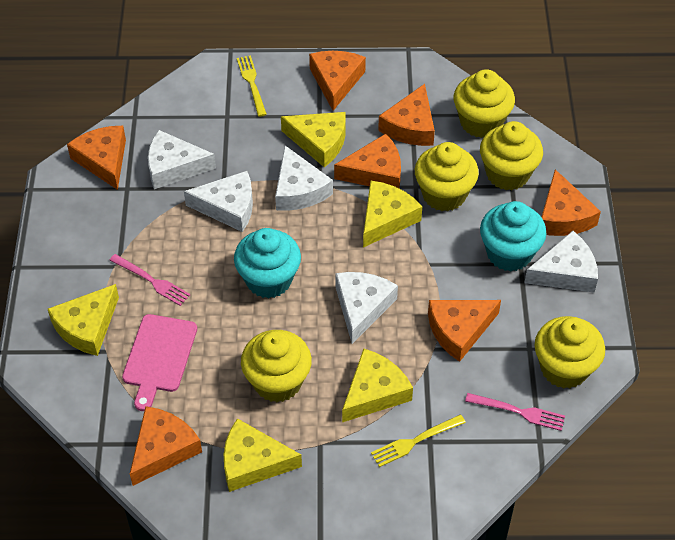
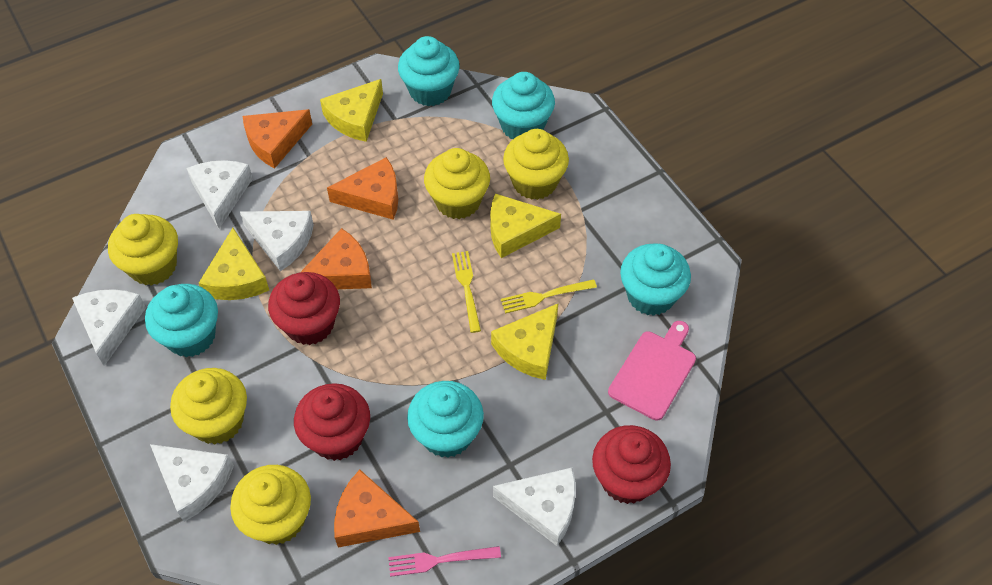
orange cheese: 7 -> 4
pink fork: 2 -> 1
red cupcake: 0 -> 3
turquoise cupcake: 2 -> 5
yellow cheese: 5 -> 4

